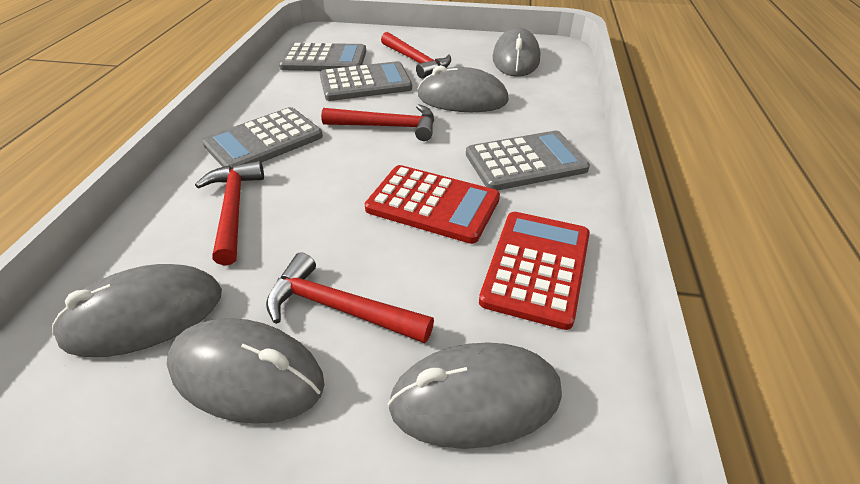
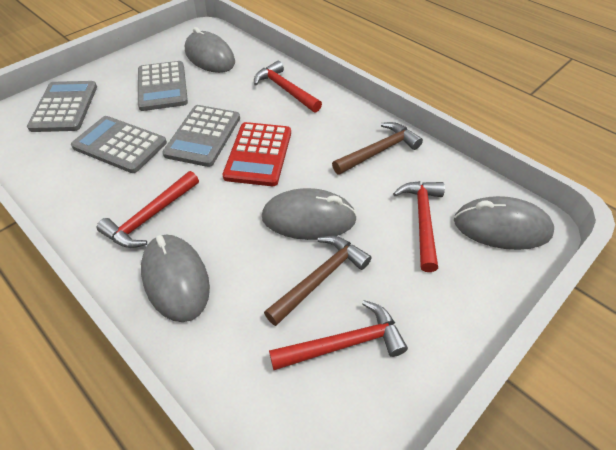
brown hammer: 0 -> 2
grey mouse: 5 -> 4
red calculator: 2 -> 1

